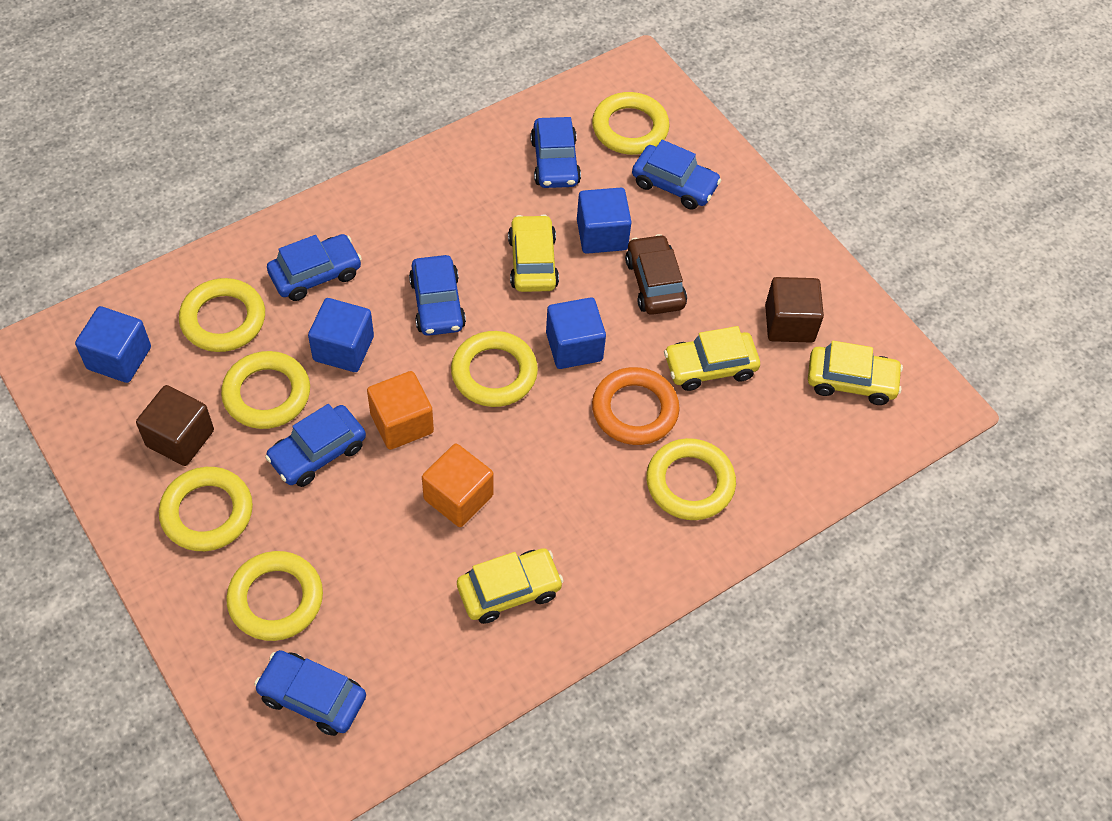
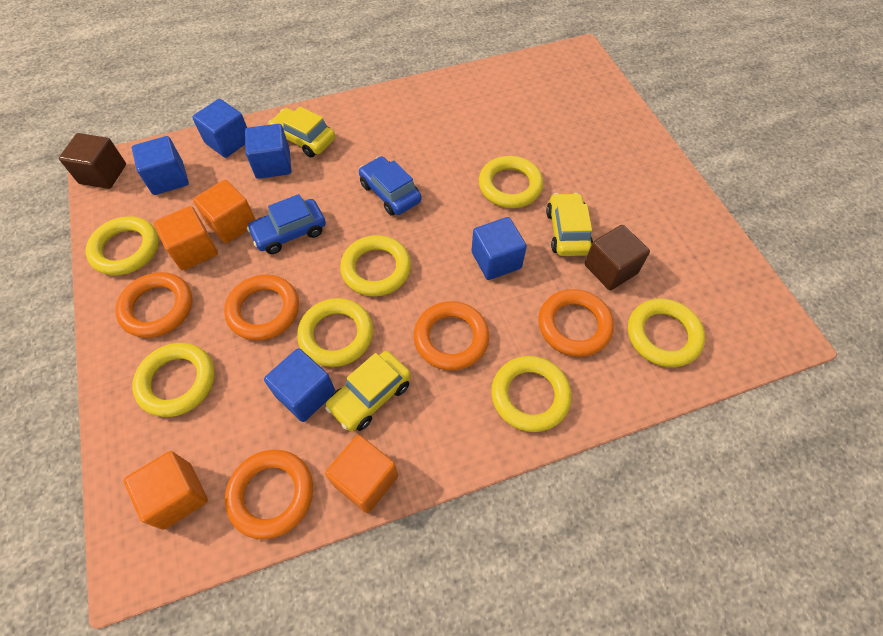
blue car: 6 -> 2
blue cube: 4 -> 5
brown car: 1 -> 0
orange cube: 2 -> 4
orange ring: 1 -> 5
yellow car: 4 -> 3

